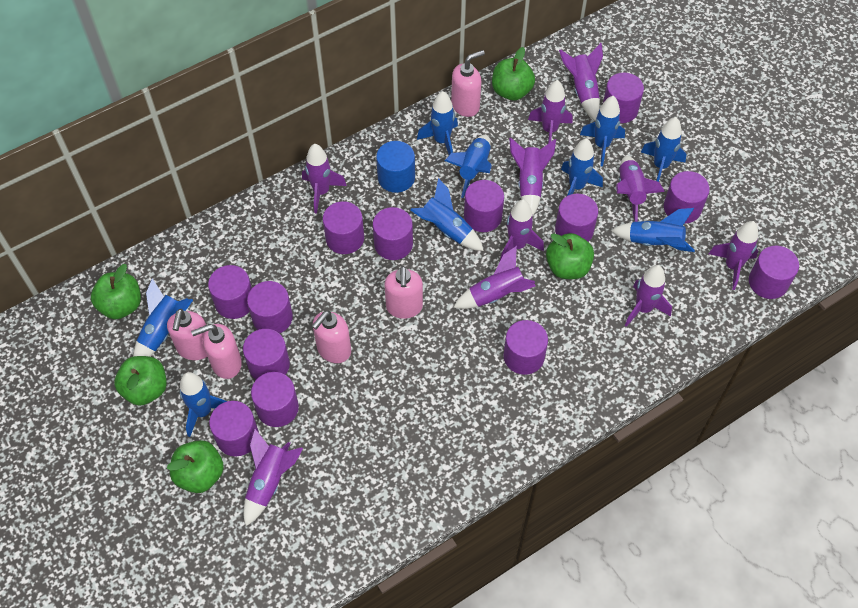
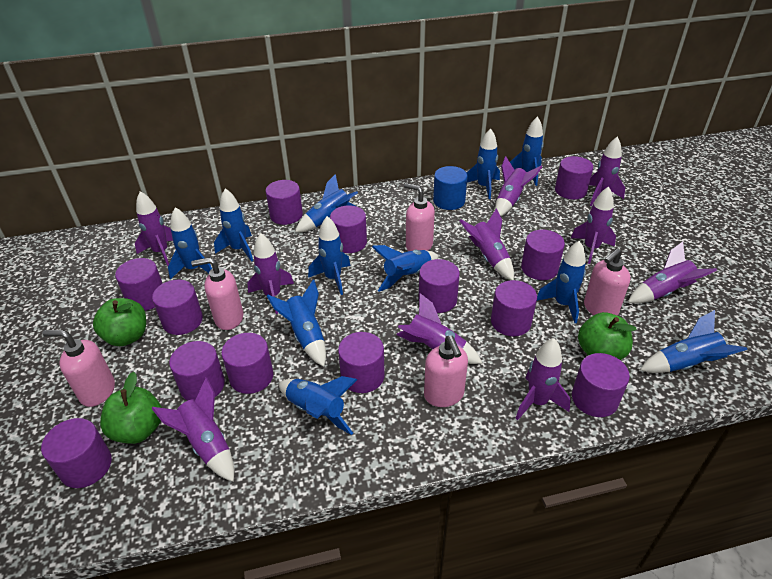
blue rocket: 9 -> 11
green apple: 5 -> 3

